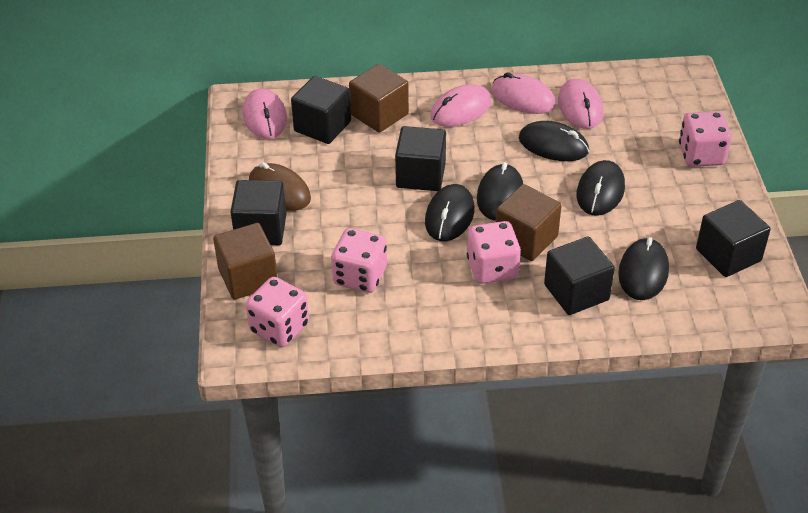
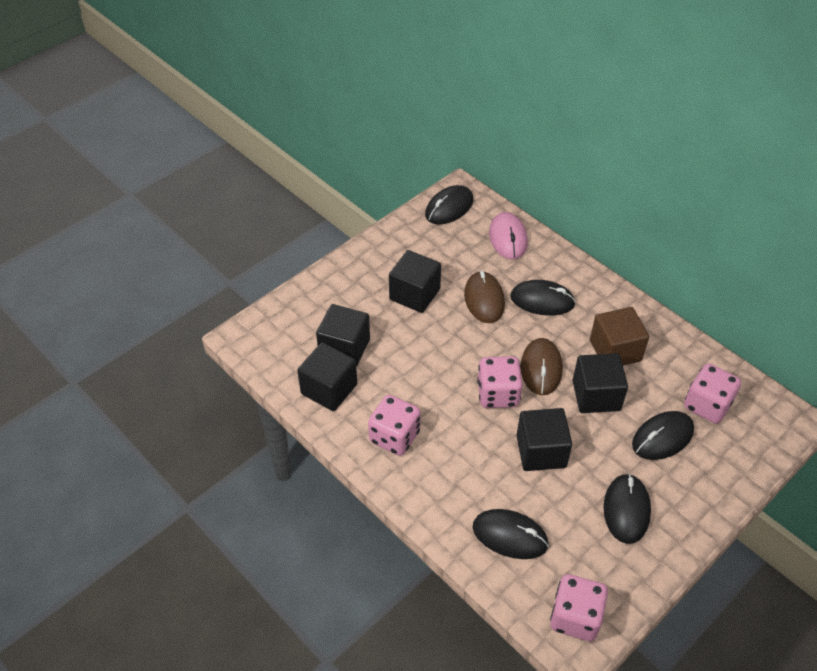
brown cube: 3 -> 1
brown mouse: 1 -> 2
pink mouse: 4 -> 1

